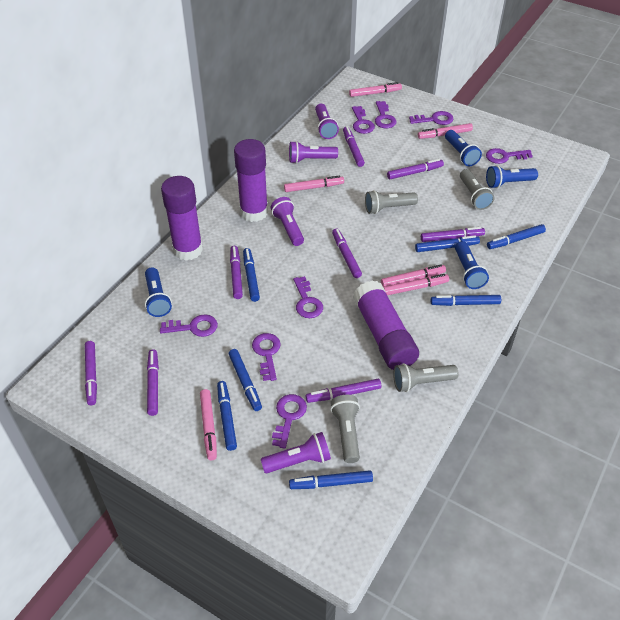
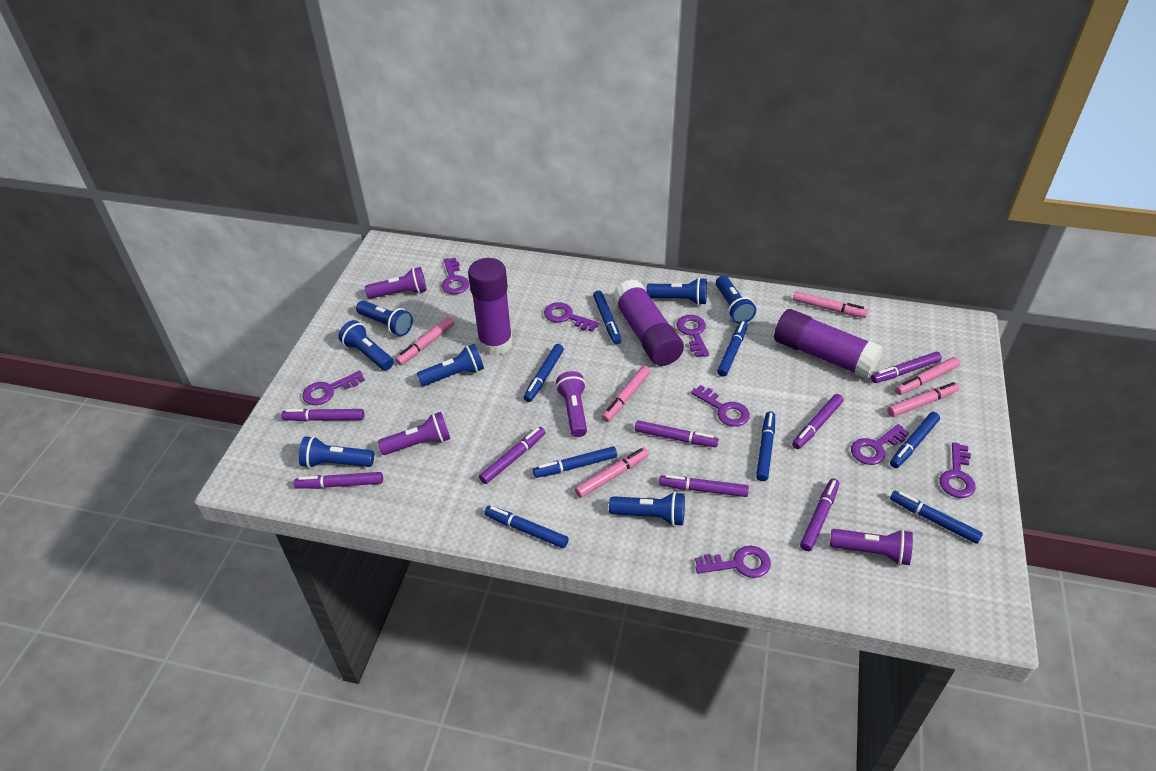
blue flashlight: 4 -> 7
blue marker: 7 -> 8
grey flashlight: 4 -> 0

